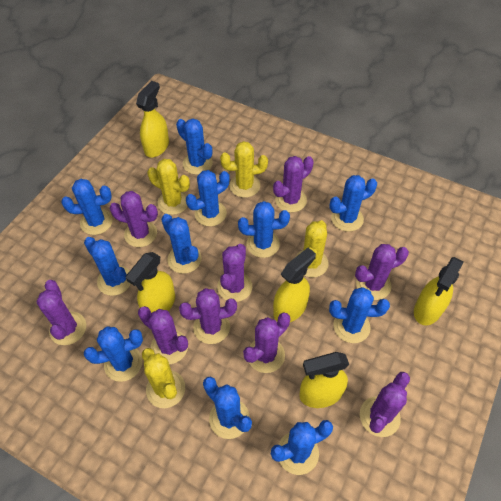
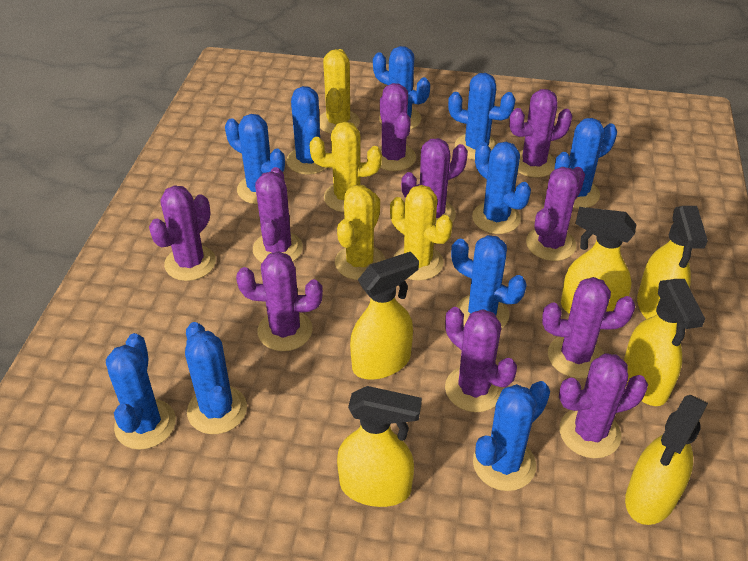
blue cactus: 11 -> 10
purple cactus: 9 -> 10
yellow spray bottle: 5 -> 6

